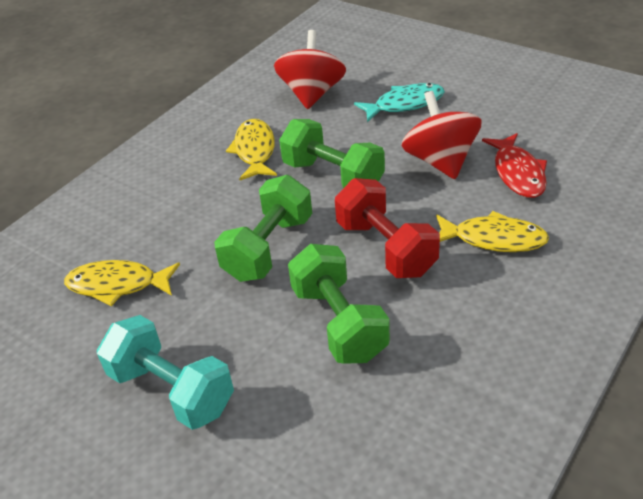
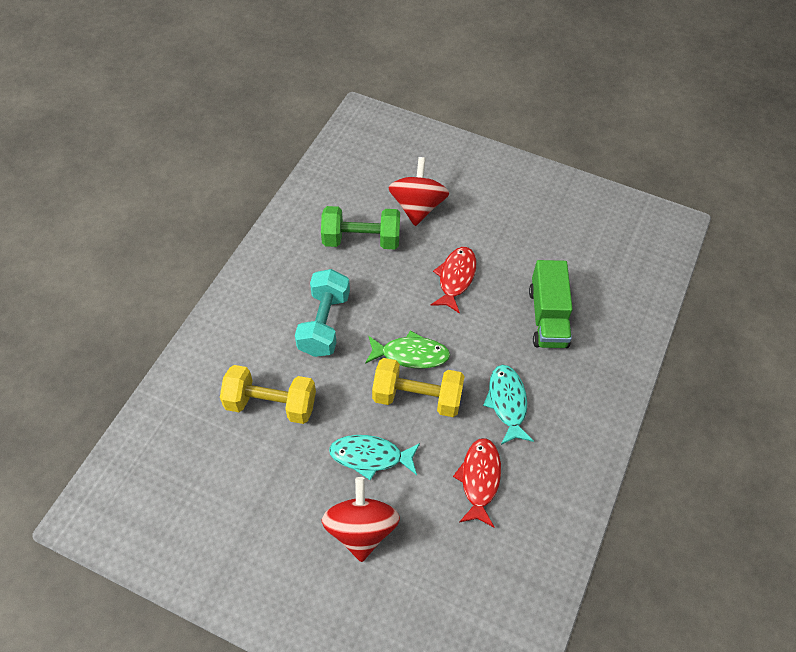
green dumbbell: 3 -> 1
green fish: 0 -> 1
green truck: 0 -> 1
red dumbbell: 1 -> 0
red fish: 1 -> 2
turquoise fish: 1 -> 2
yellow dumbbell: 0 -> 2
yellow fish: 3 -> 0

